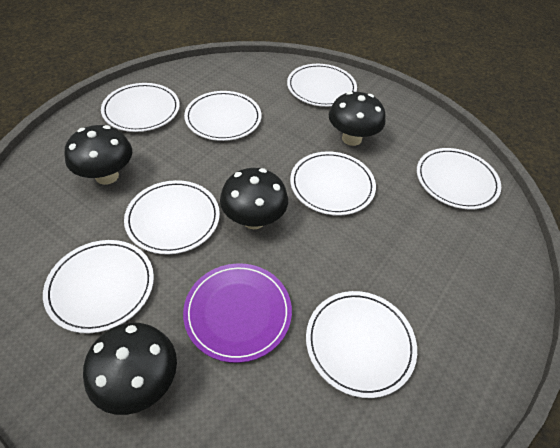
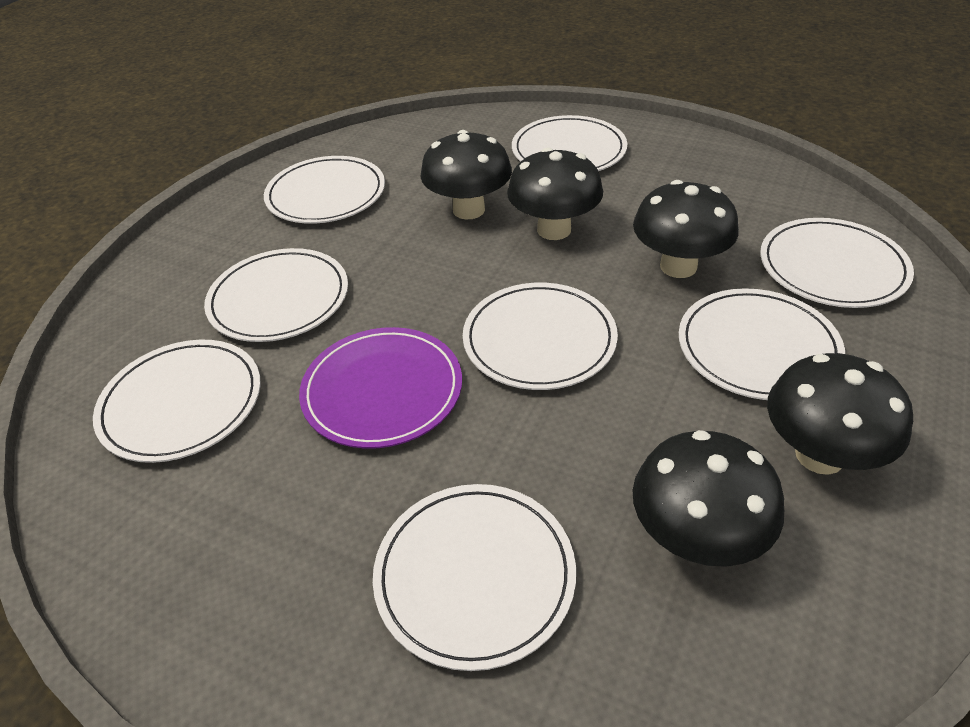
black mushroom: 4 -> 5

